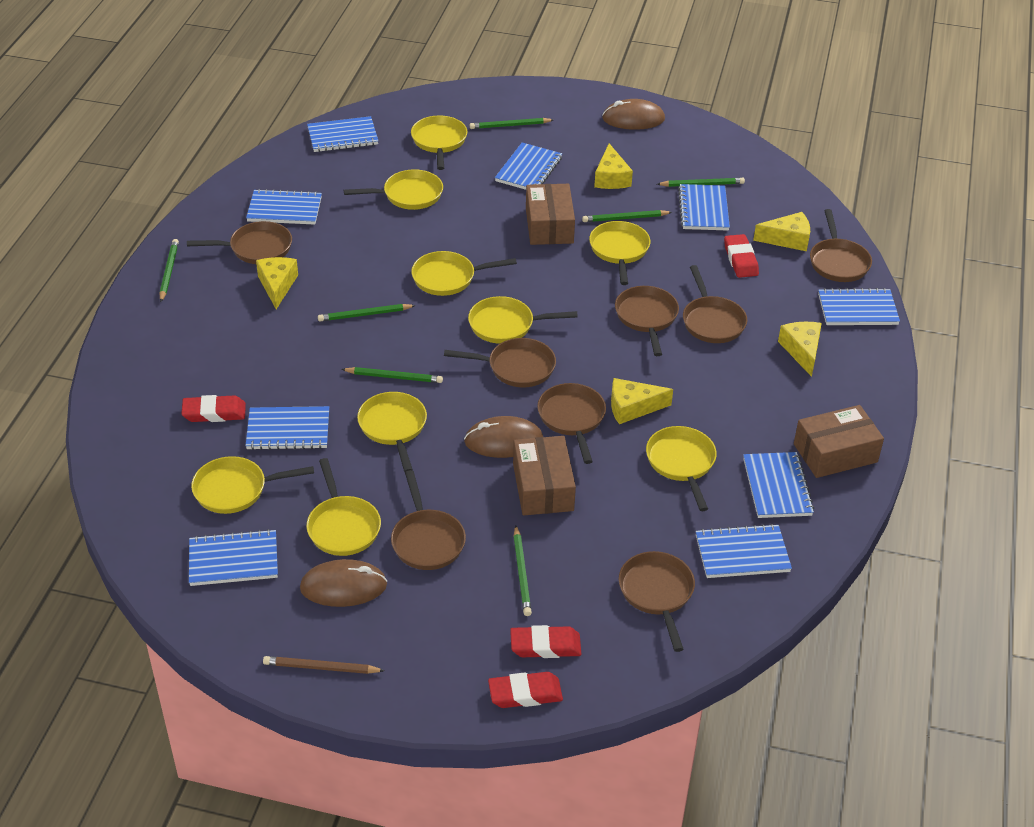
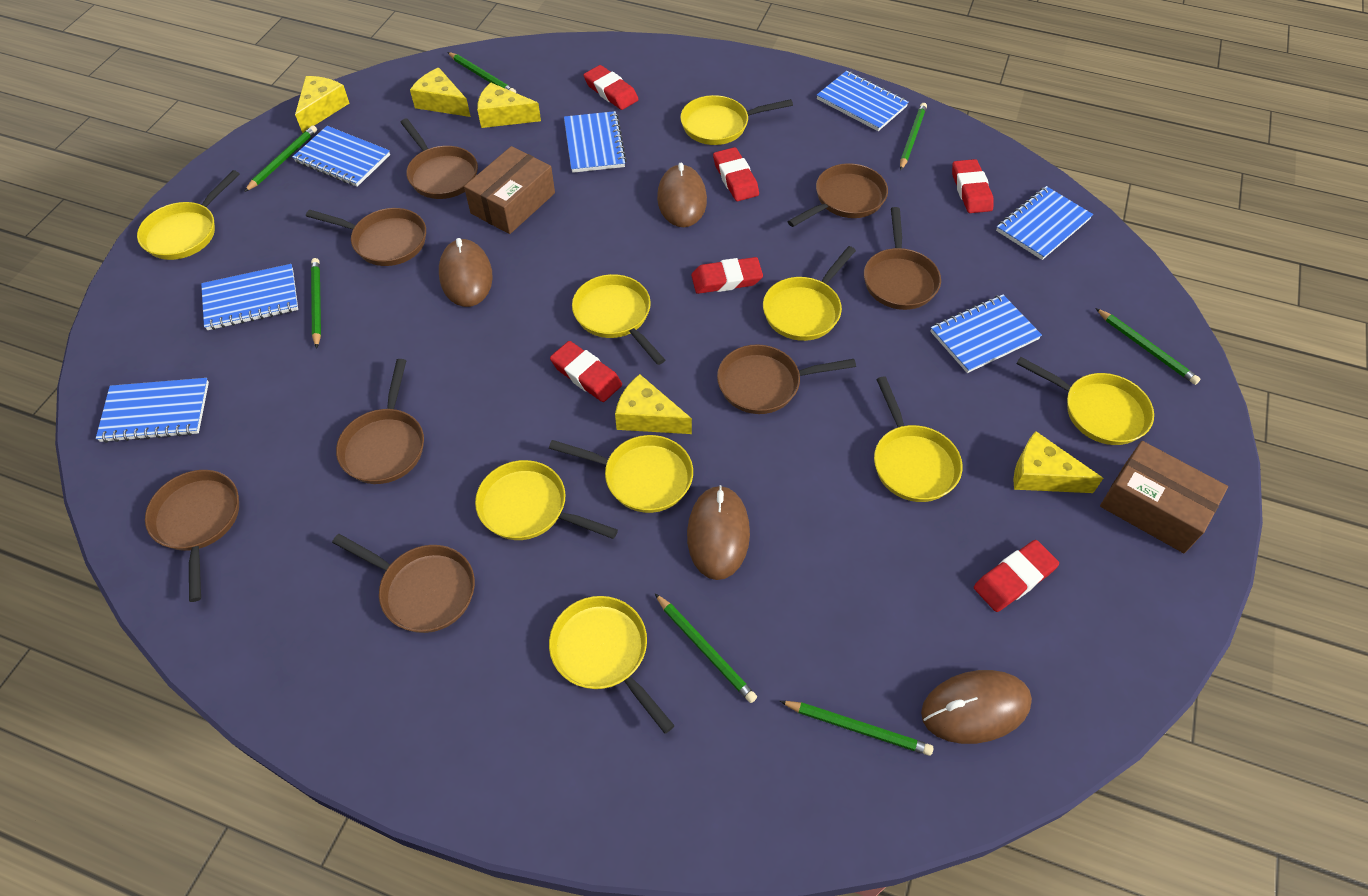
blue notebook: 9 -> 7
brown box: 3 -> 2
brown mouse: 3 -> 4
brown pencil: 1 -> 0
red eraser: 4 -> 6

